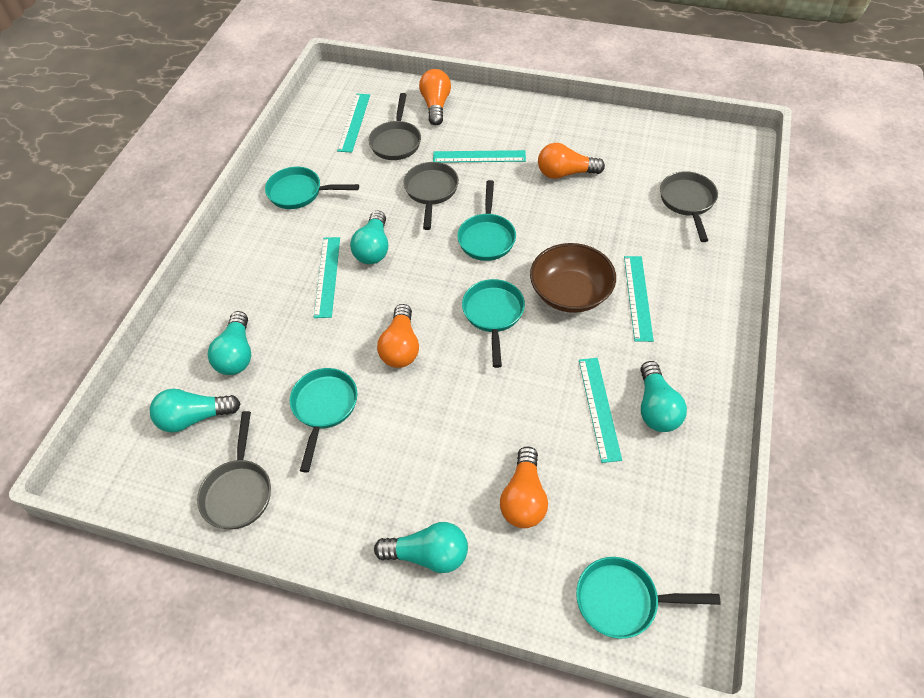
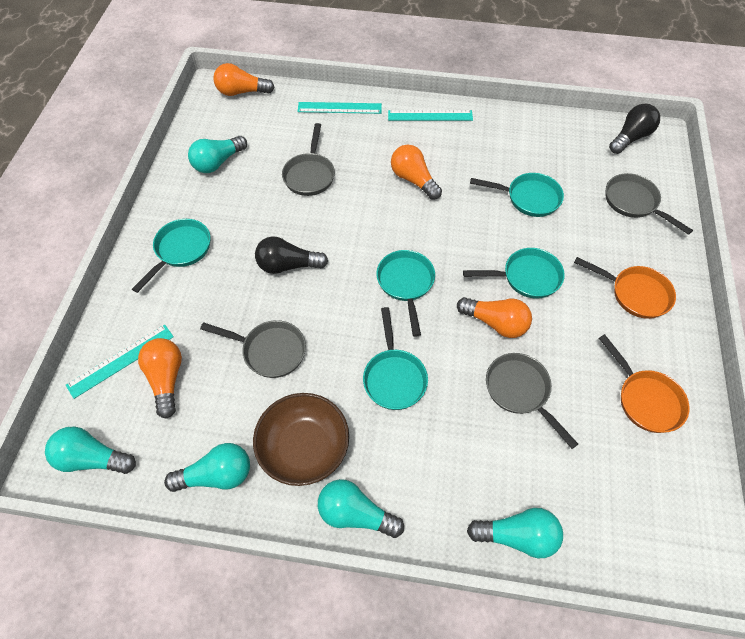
black light bulb: 0 -> 2
orange pan: 0 -> 2
turquoise ruler: 5 -> 3

